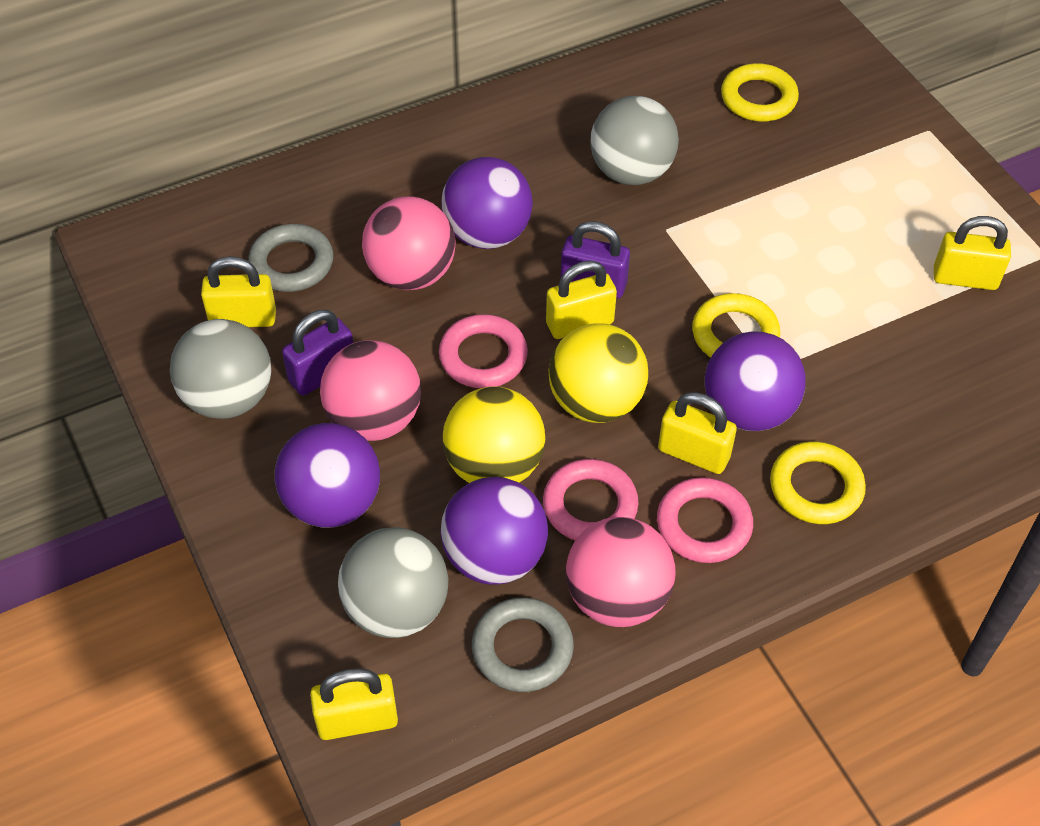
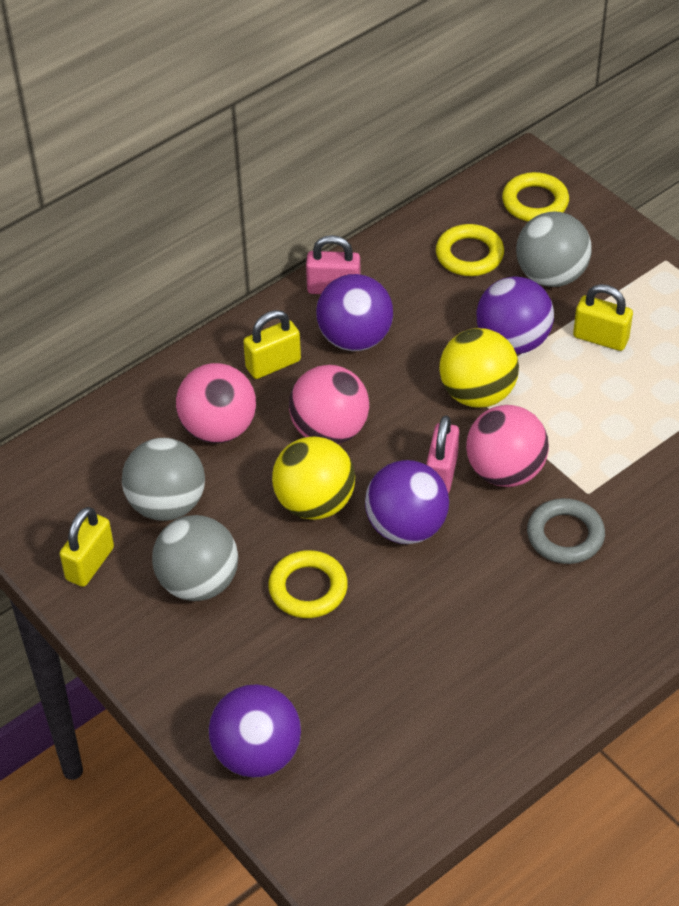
grey ring: 2 -> 1
pink padlock: 0 -> 2
pink ring: 3 -> 0
purple padlock: 2 -> 0
yellow padlock: 5 -> 3

